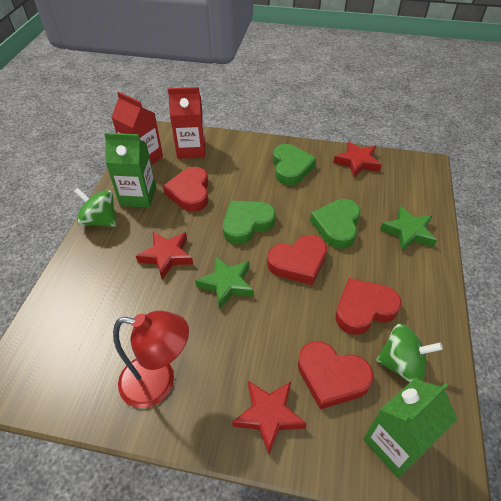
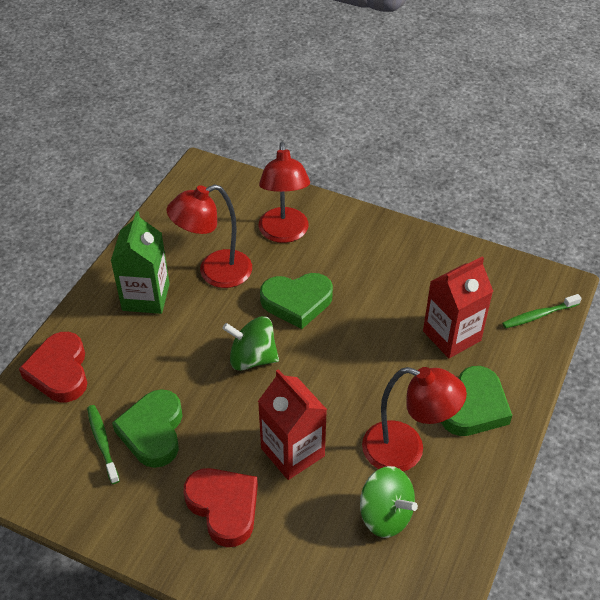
green carton: 2 -> 1
green star: 2 -> 0
green toothbrush: 0 -> 2
red heart: 4 -> 2
red lamp: 1 -> 3
red star: 3 -> 0

